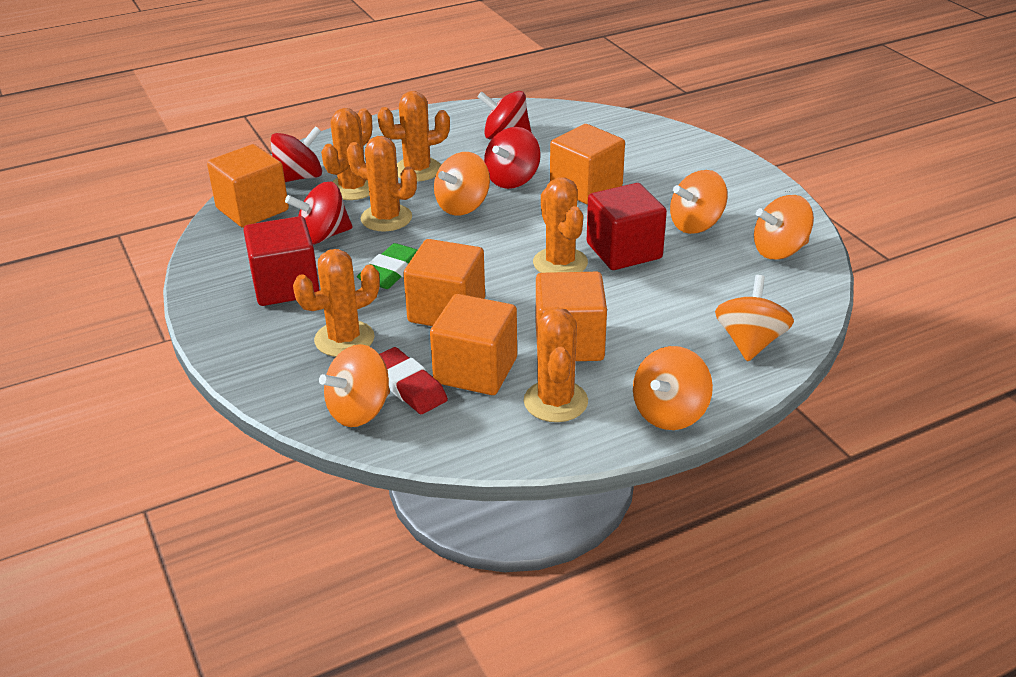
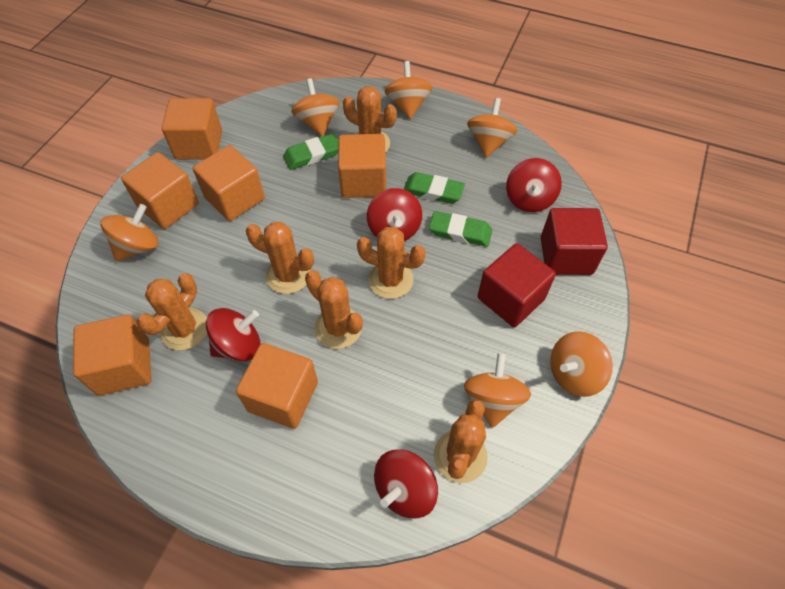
green eraser: 1 -> 3
orange cube: 5 -> 6
red eraser: 1 -> 0

